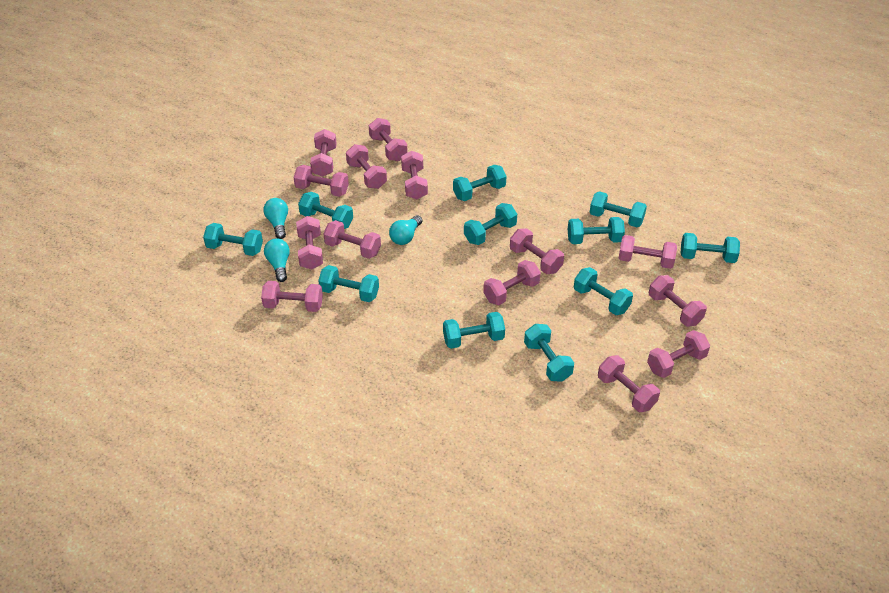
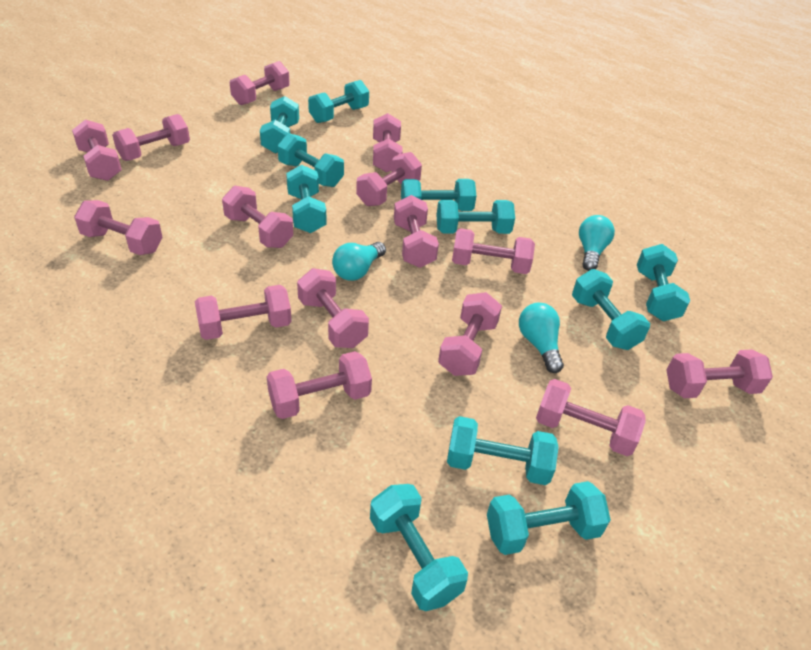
pink dumbbell: 14 -> 15

